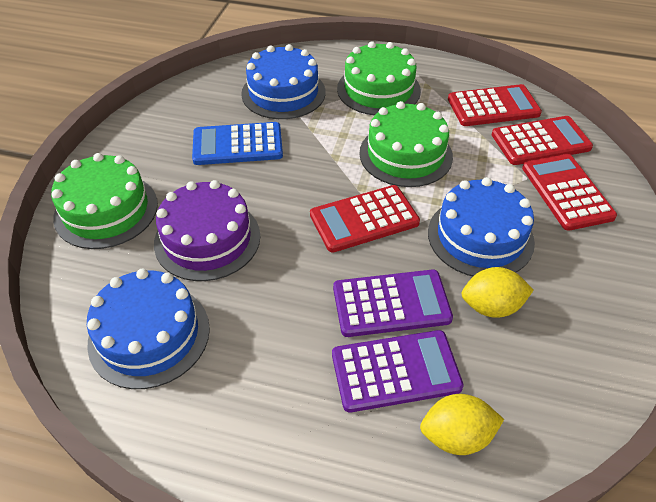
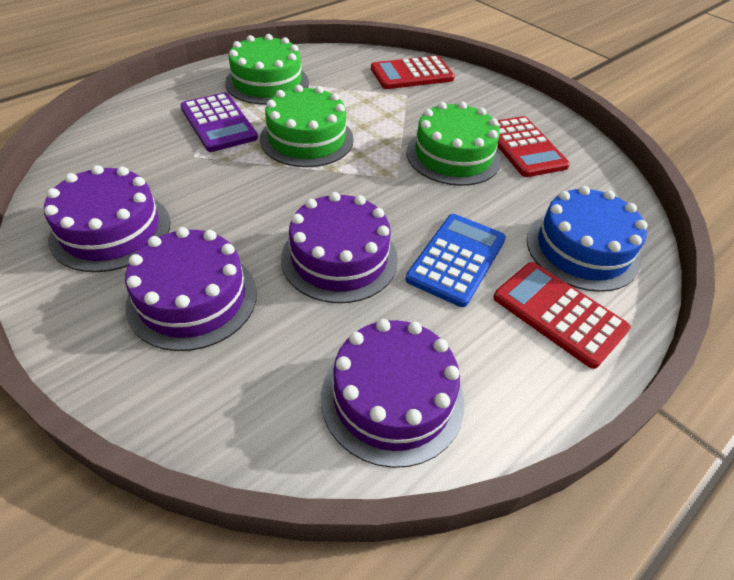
blue cake: 3 -> 1
purple cake: 1 -> 4
purple calculator: 2 -> 1
red calculator: 4 -> 3
yellow lemon: 2 -> 0

